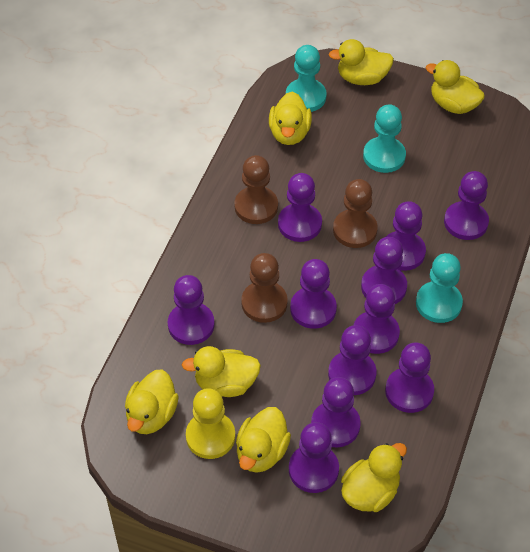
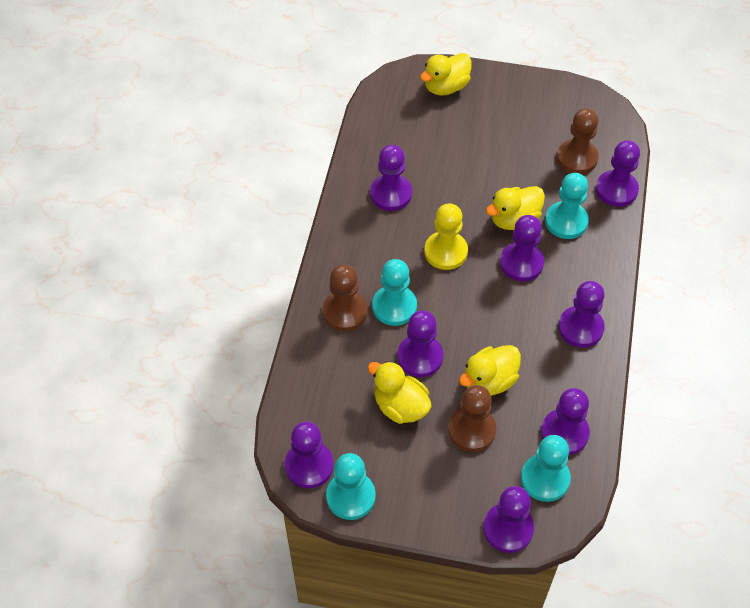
purple pawn: 11 -> 8
turquoise pawn: 3 -> 4
yellow duck: 7 -> 4

